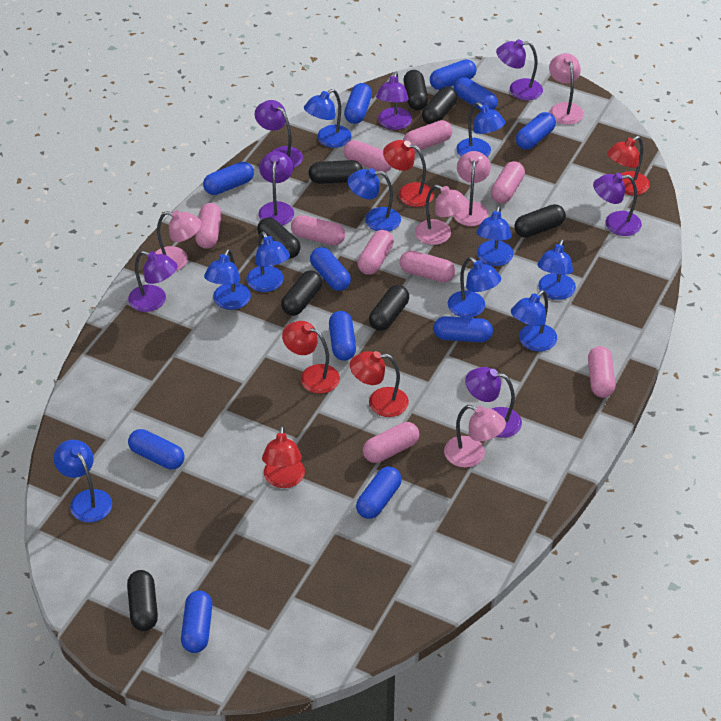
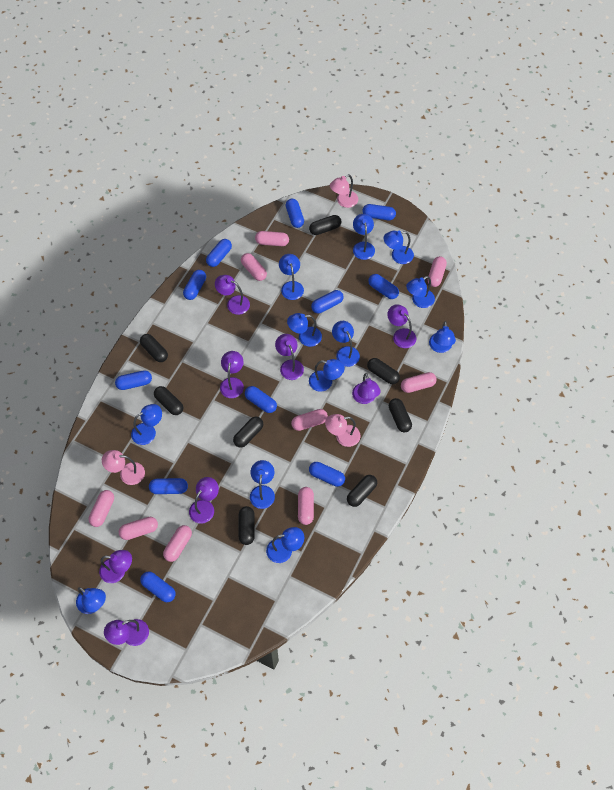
blue lamp: 10 -> 12
pink lamp: 5 -> 3
purple lamp: 7 -> 8
red lamp: 5 -> 0

